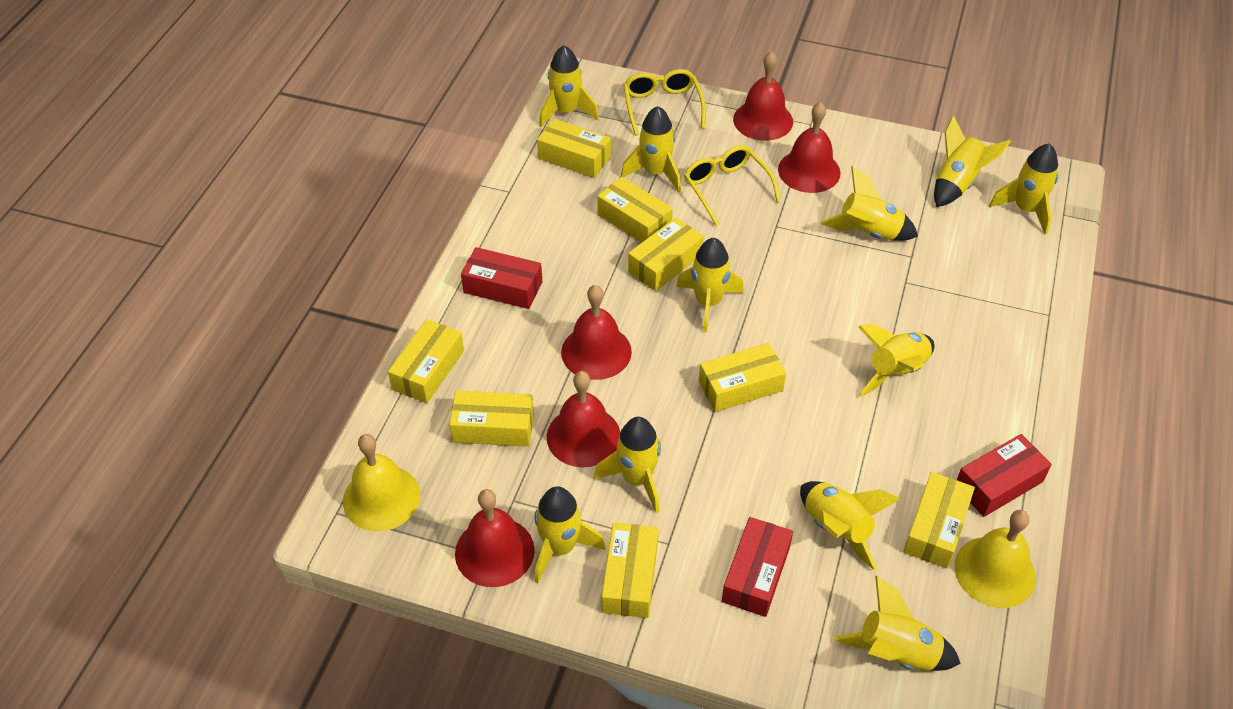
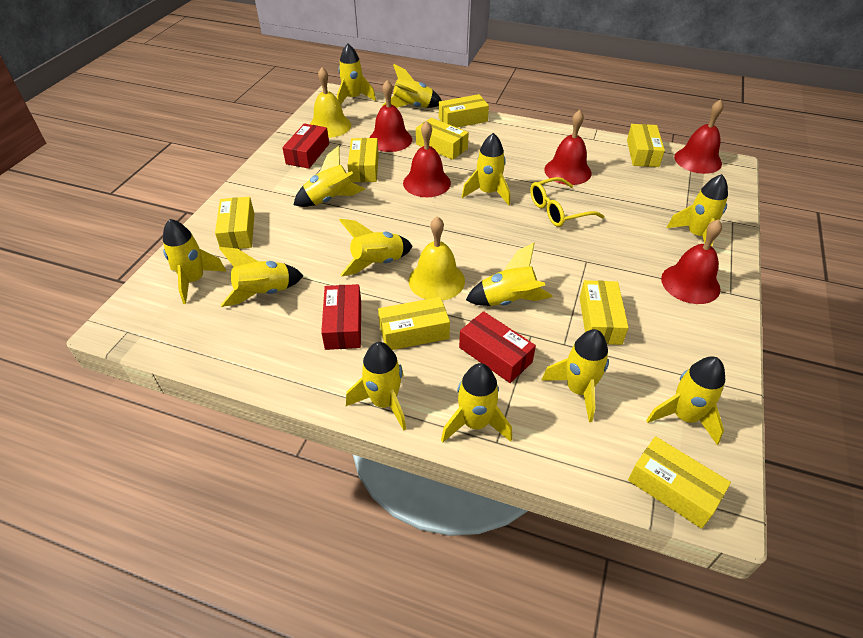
yellow glasses: 2 -> 1
yellow rocket: 11 -> 13

